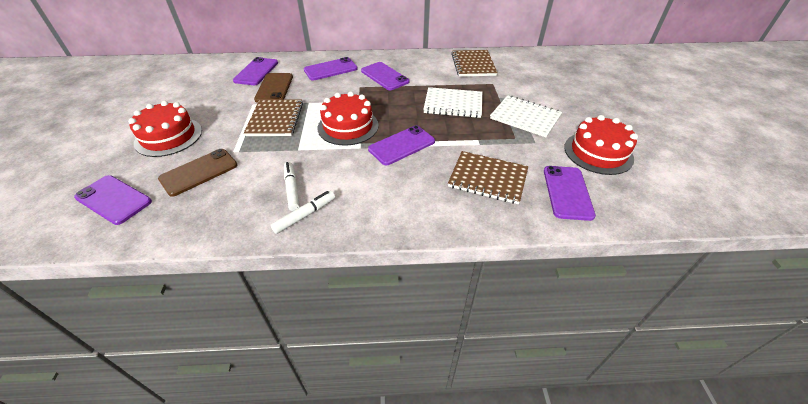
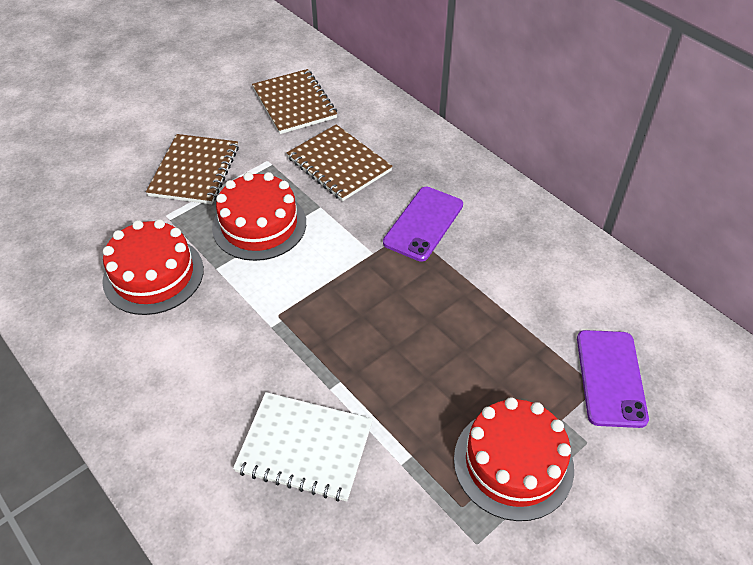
brown phone: 2 -> 0
purple phone: 6 -> 2
white marker: 2 -> 0
white notebook: 2 -> 1

